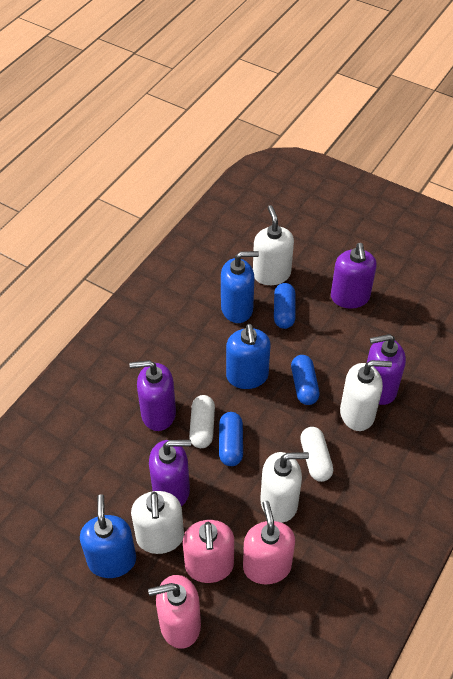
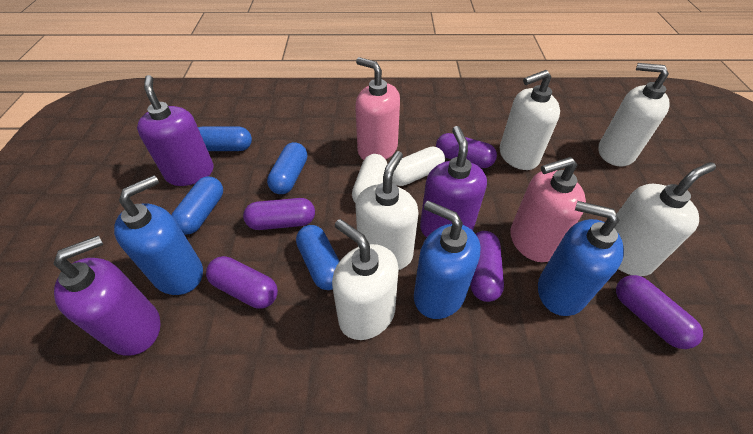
blue capsule: 3 -> 4
pink soap dispenser: 3 -> 2
purple capsule: 0 -> 5
purple soap dispenser: 4 -> 3
white soap dispenser: 4 -> 5

